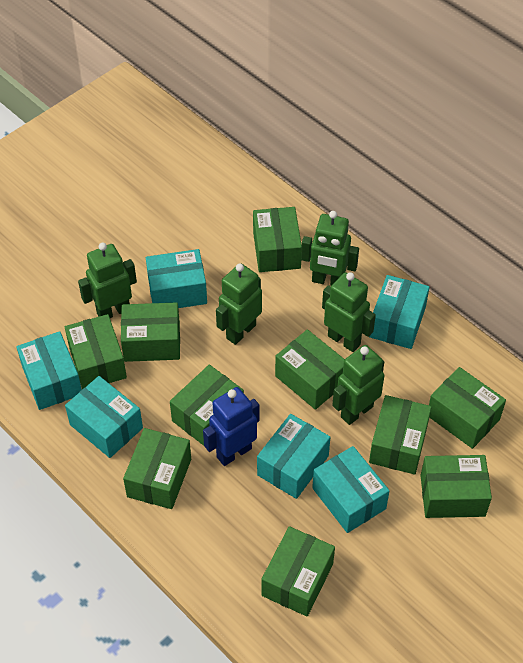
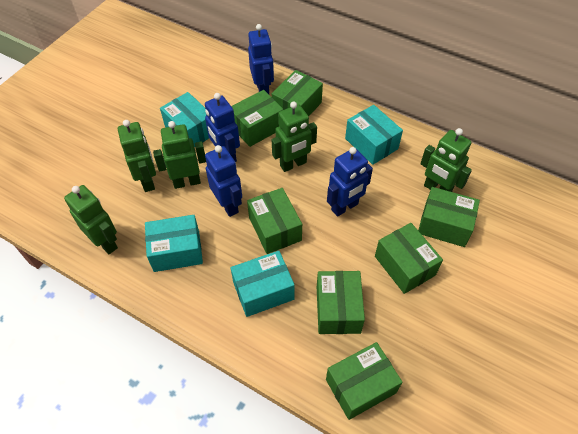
blue robot: 1 -> 4
green box: 10 -> 7
turquoise box: 6 -> 4

